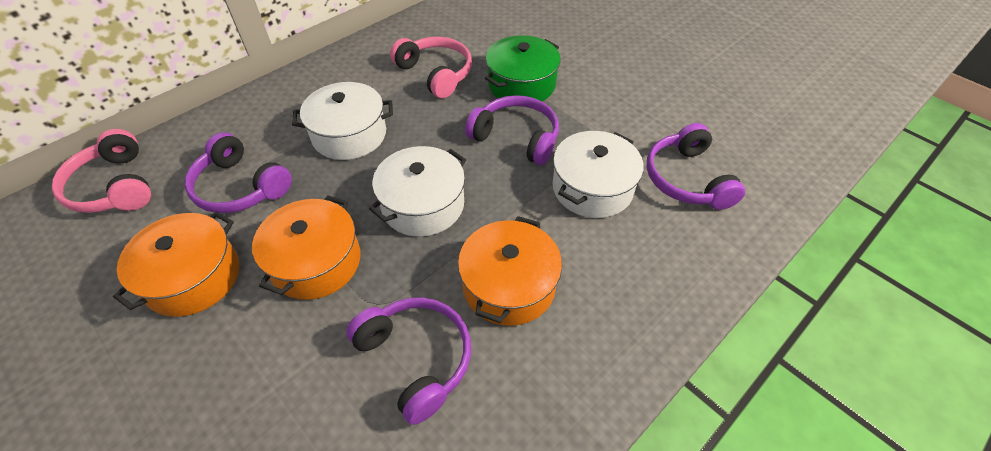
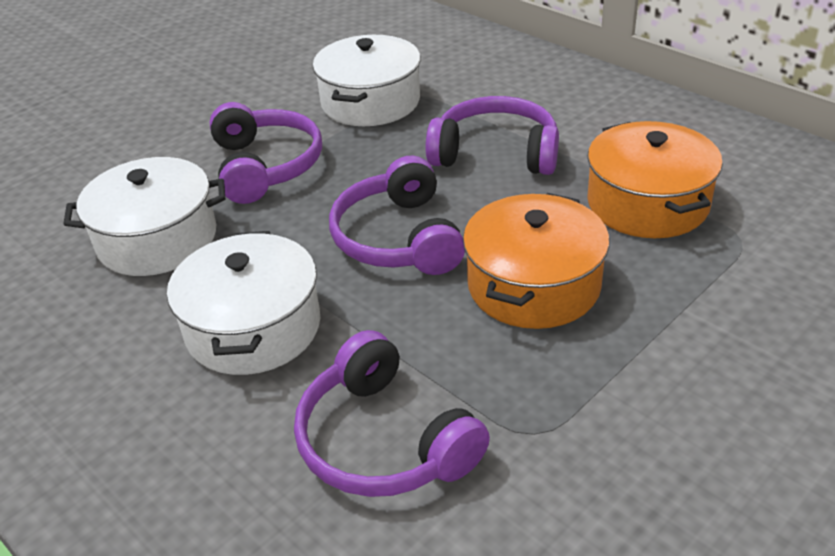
green pot: 1 -> 0
orange pot: 3 -> 2
pink headphones: 2 -> 0

